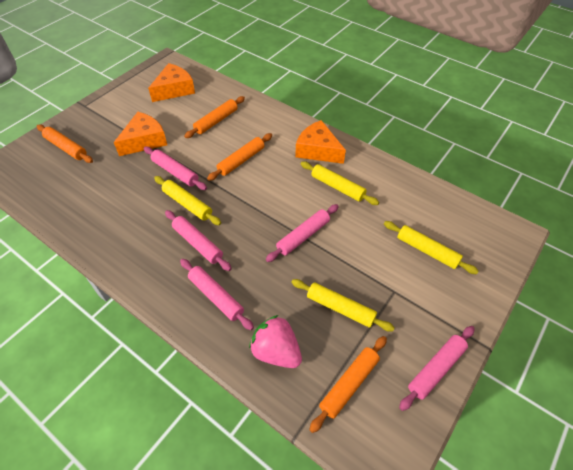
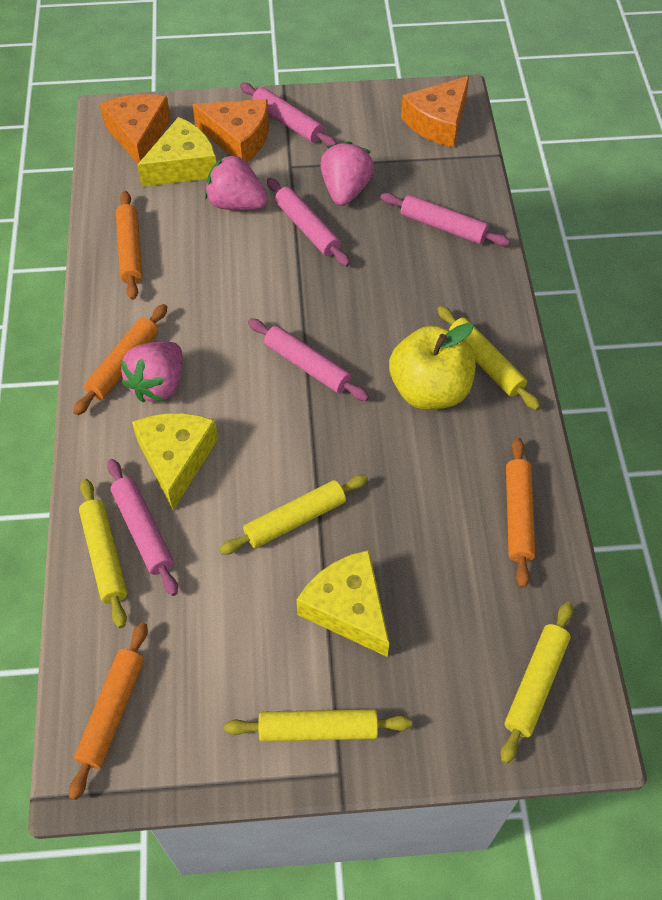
pink strawberry: 1 -> 3
yellow apple: 0 -> 1
yellow cheese: 0 -> 3
yellow rolling pin: 4 -> 5

